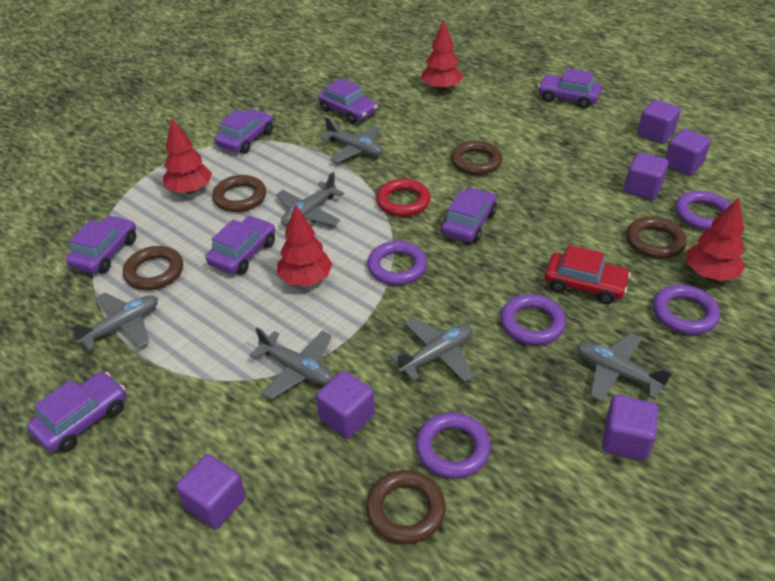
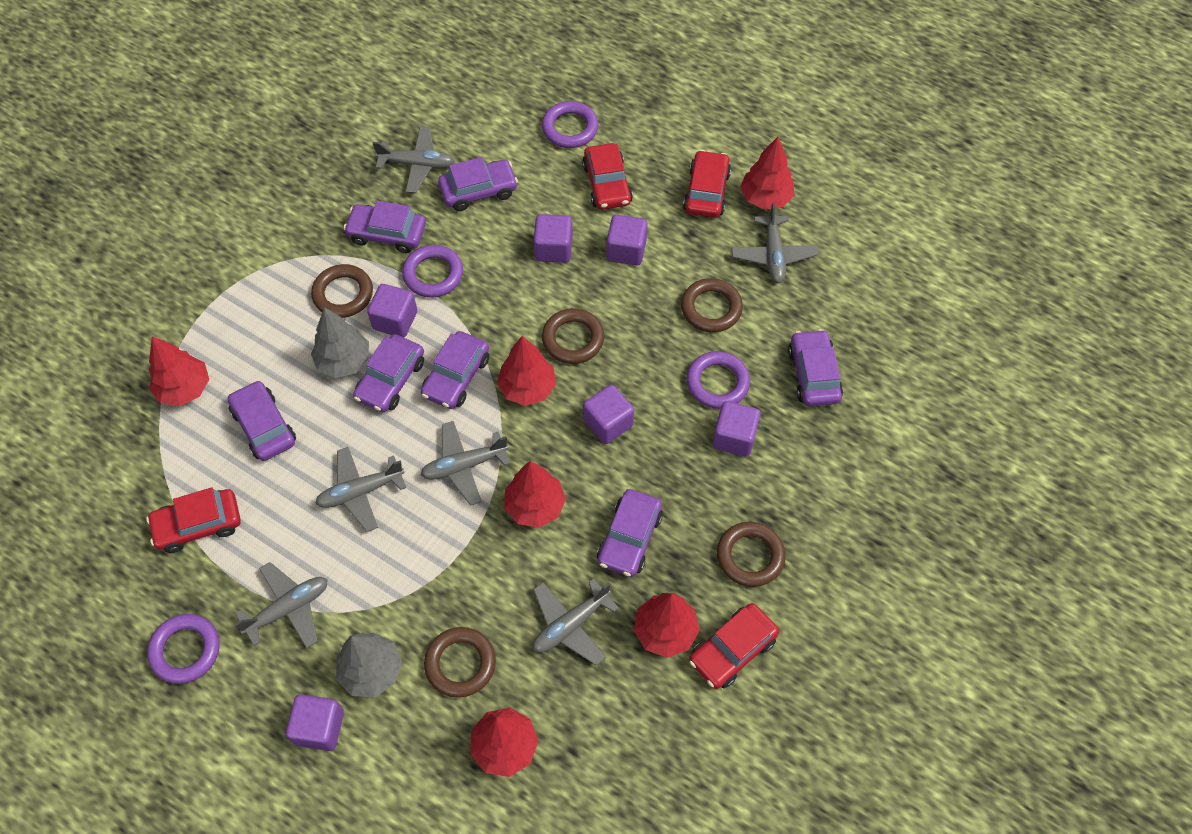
grey tree: 0 -> 2
purple ring: 5 -> 4
red car: 1 -> 4
red ring: 1 -> 0
red tree: 4 -> 6

